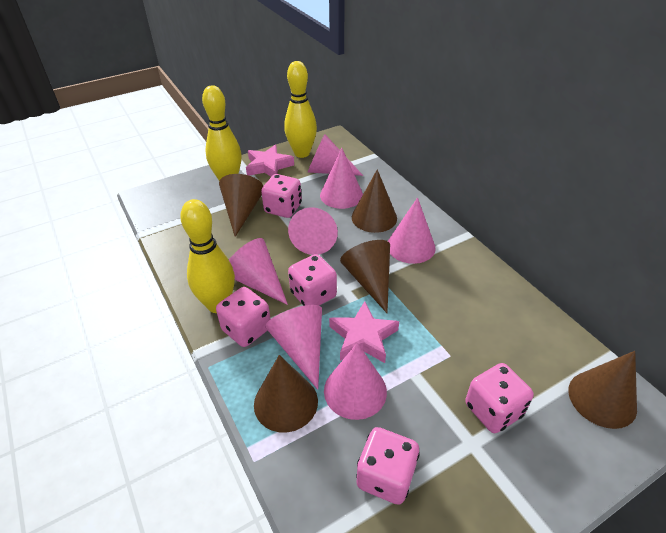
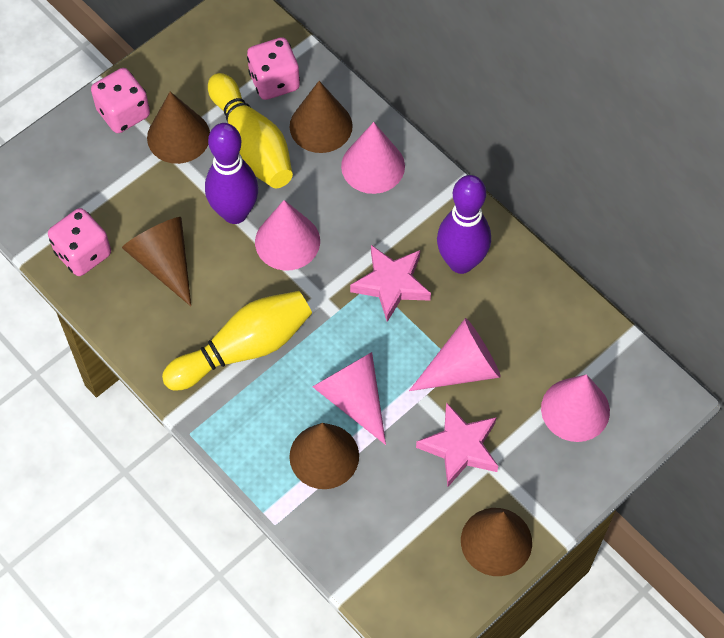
pink cone: 7 -> 5
pink dice: 5 -> 3
purple bowling pin: 0 -> 2
yellow bowling pin: 3 -> 2

